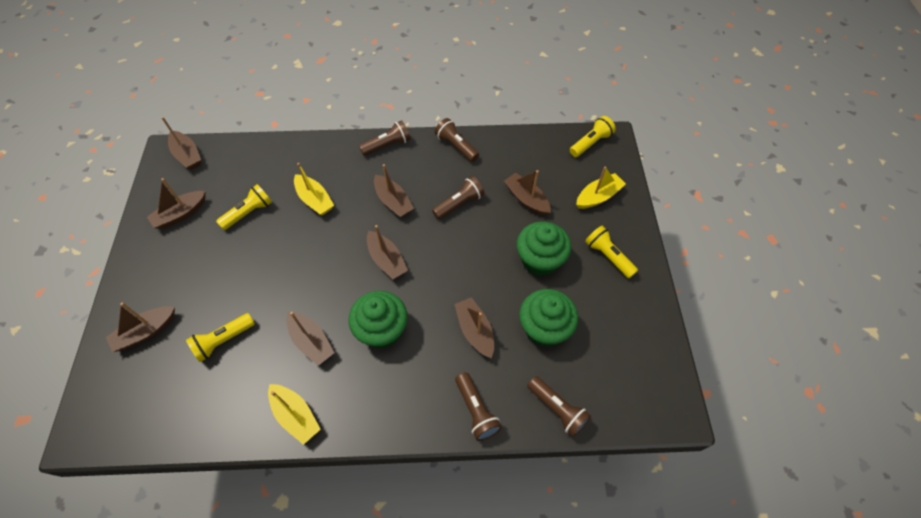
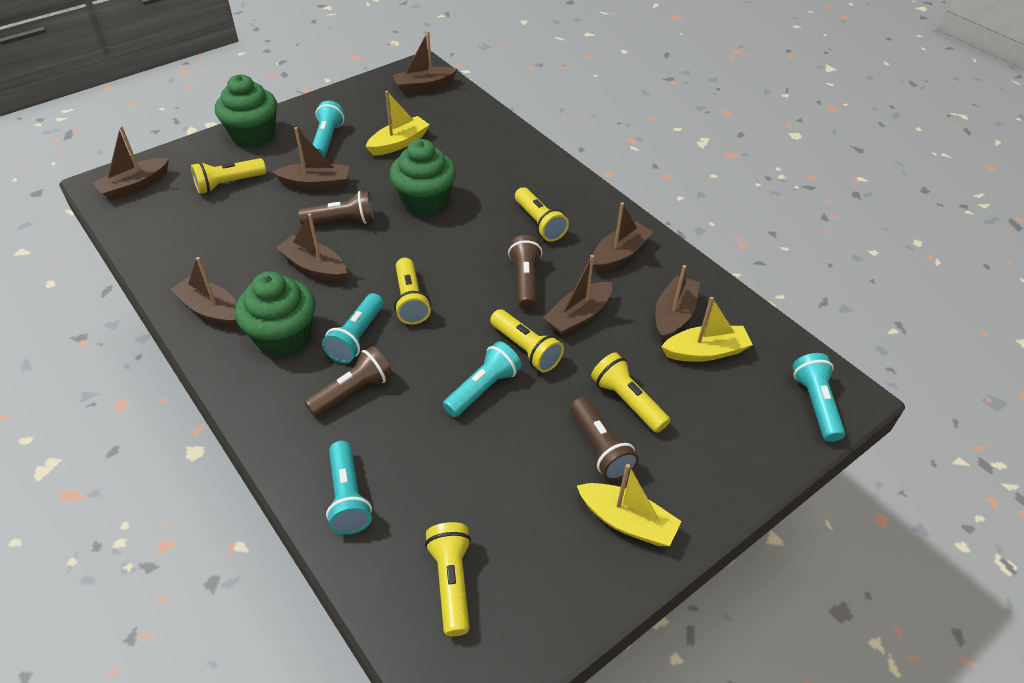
brown flashlight: 5 -> 4
turquoise flashlight: 0 -> 5
yellow flashlight: 4 -> 6

